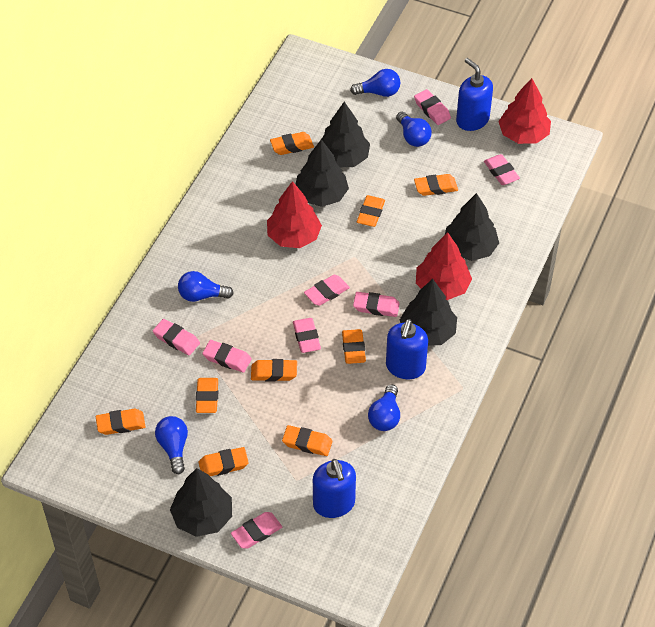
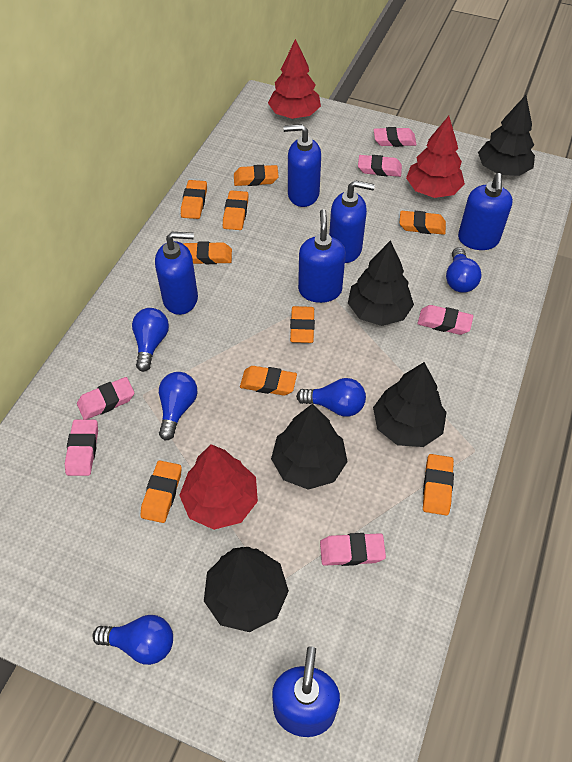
blue soap dispenser: 3 -> 6
pink eraser: 8 -> 6

